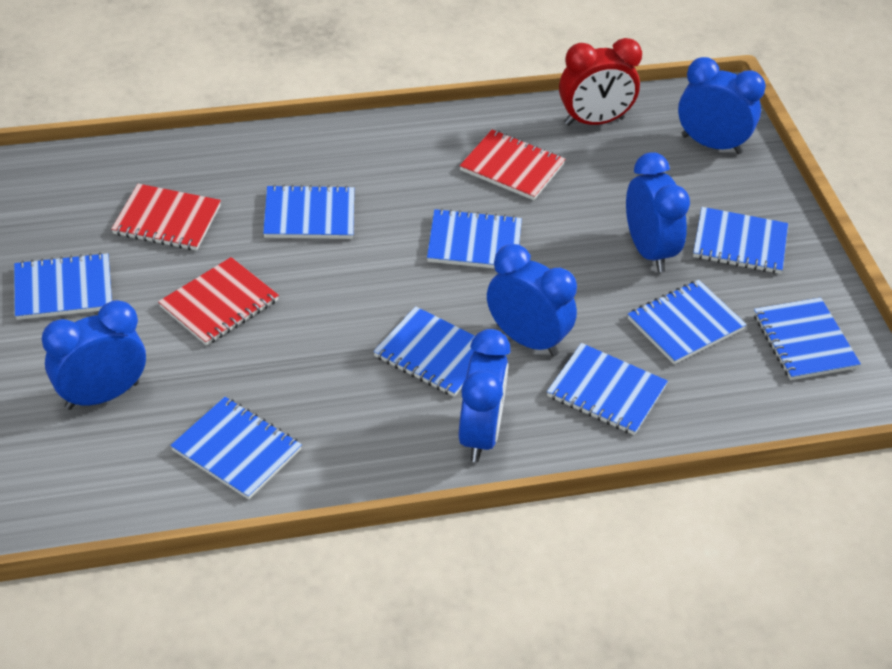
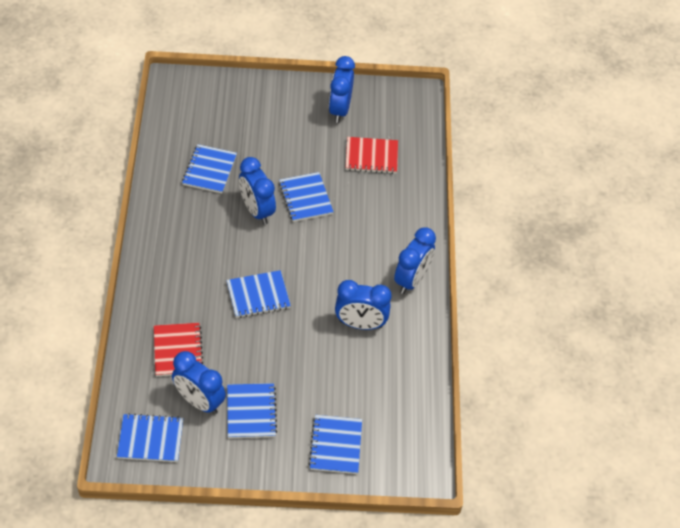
blue notebook: 9 -> 6
red clock: 1 -> 0
red notebook: 3 -> 2

